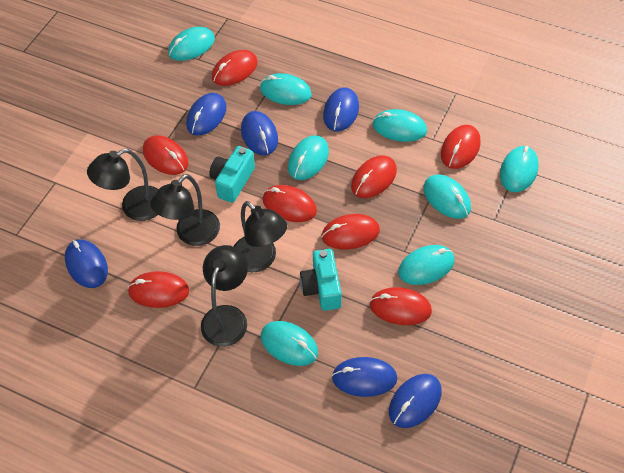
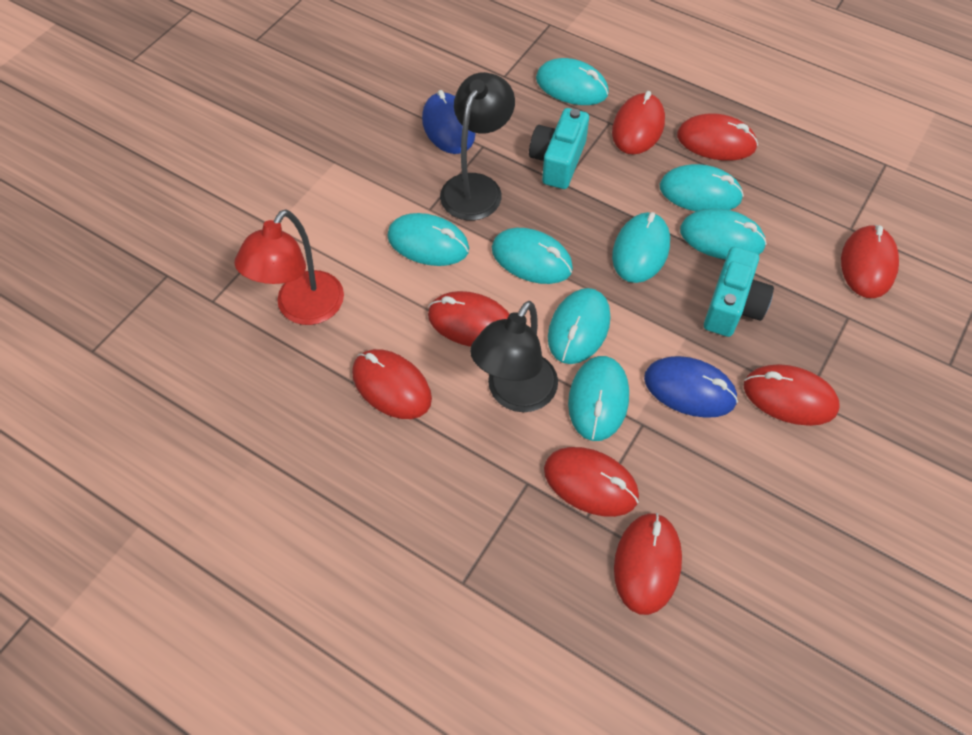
black lamp: 4 -> 2
blue mouse: 6 -> 2
red lamp: 0 -> 1

